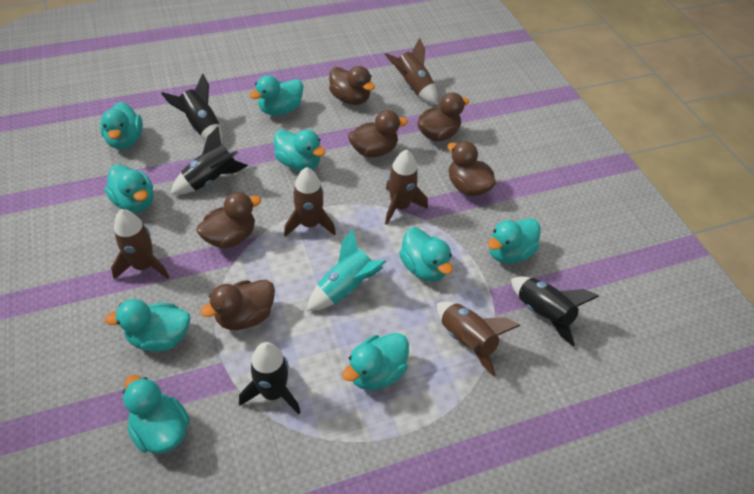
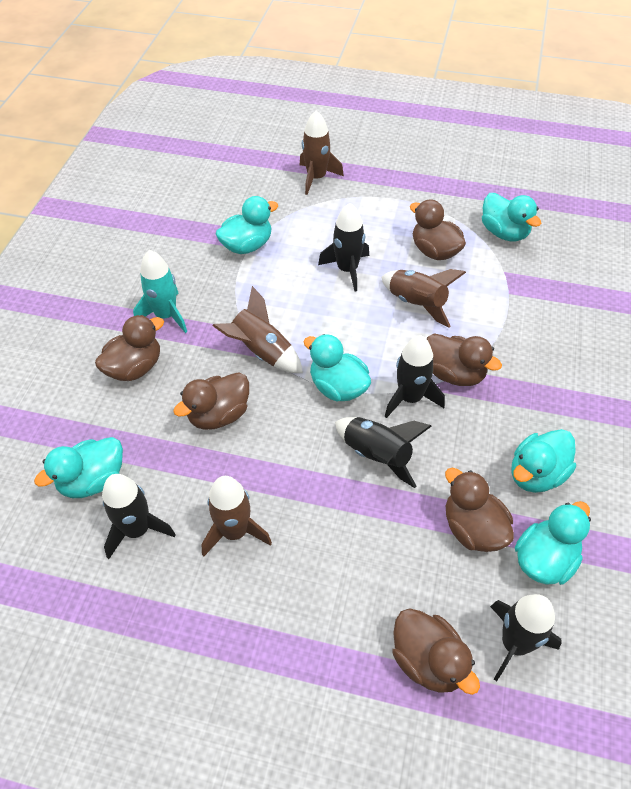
black rocket: 4 -> 5
brown rocket: 5 -> 4
turquoise duck: 9 -> 6

